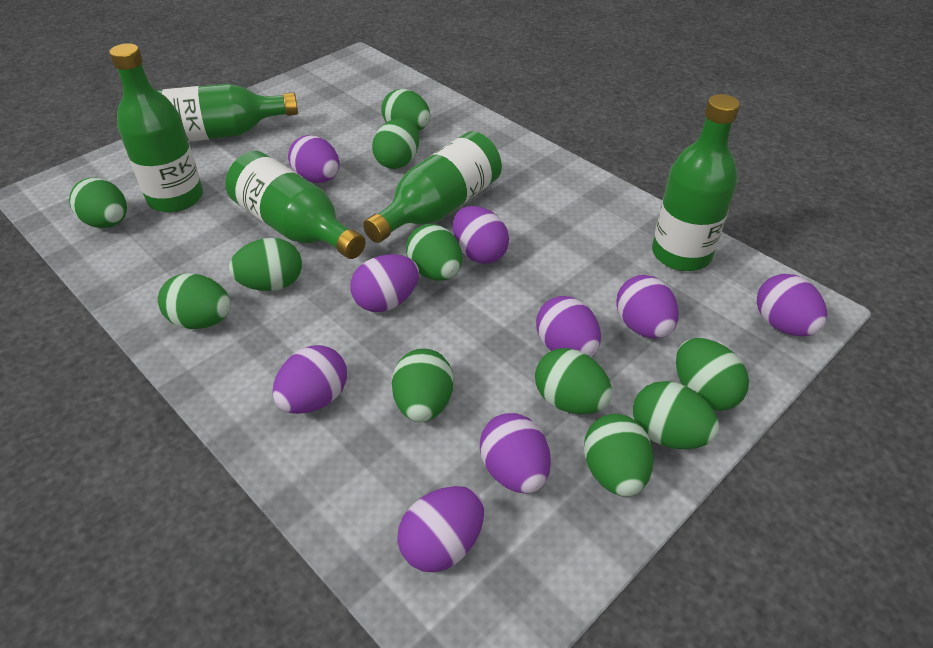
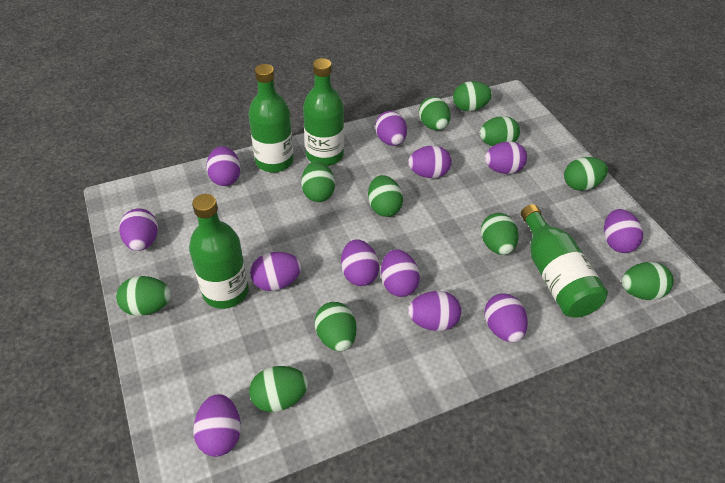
green bottle: 5 -> 4
purple egg: 9 -> 12

